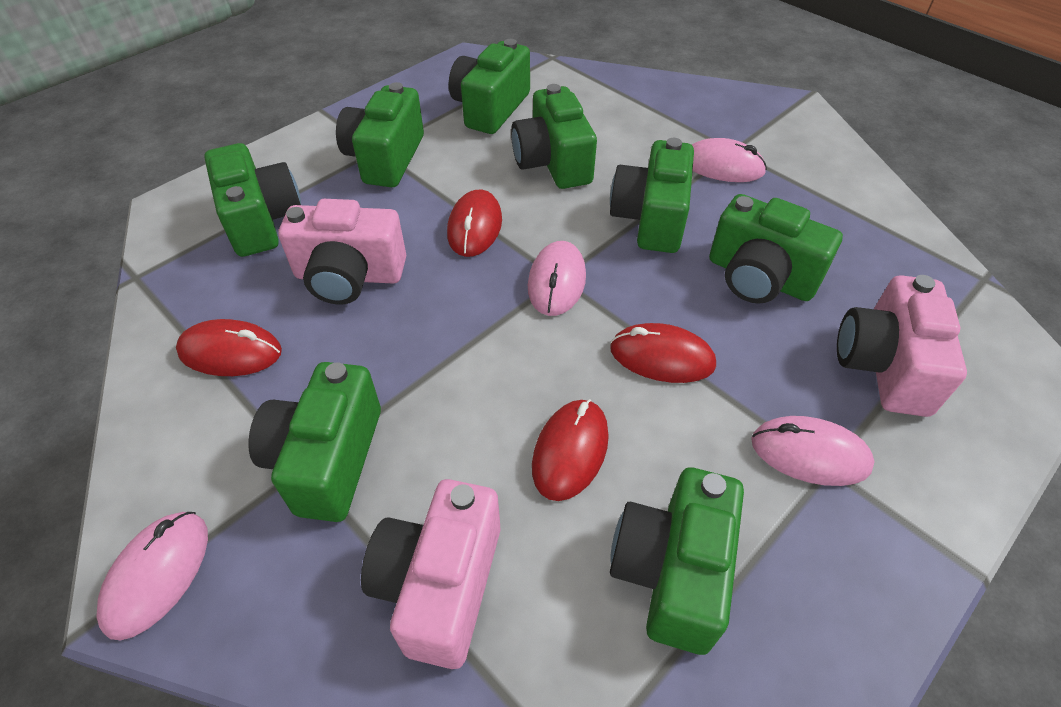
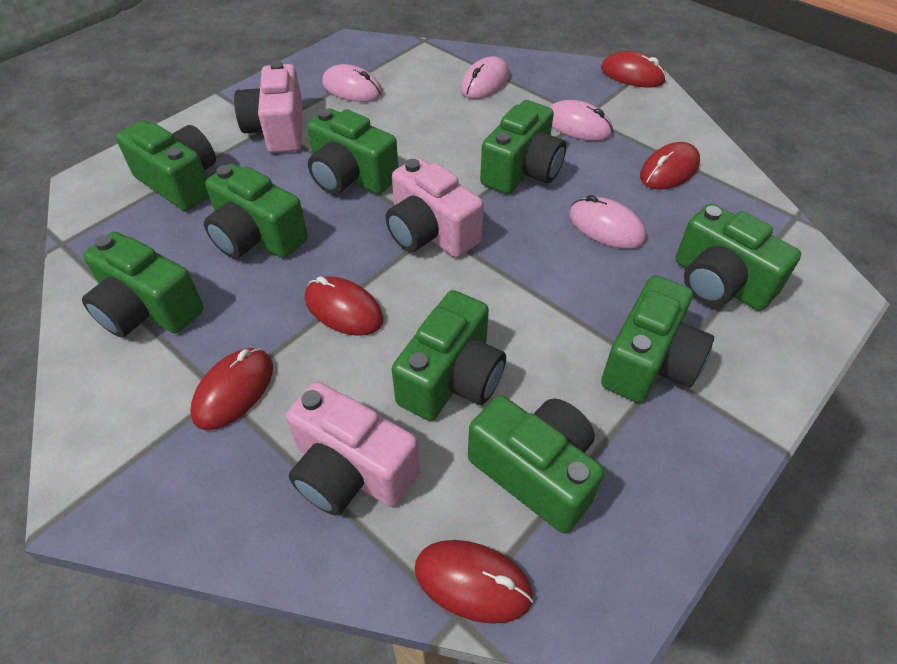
green camera: 8 -> 9
red mouse: 4 -> 5

